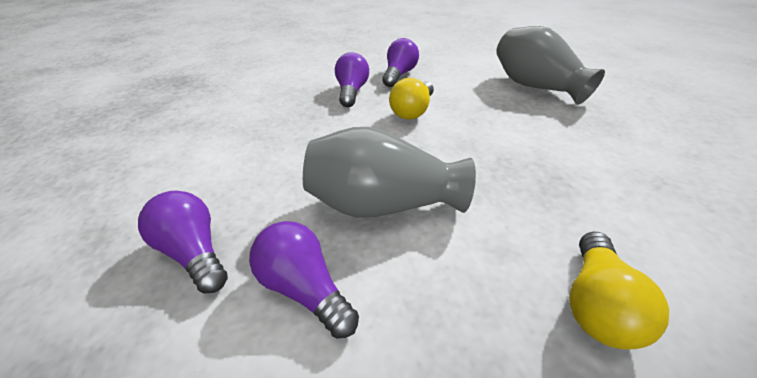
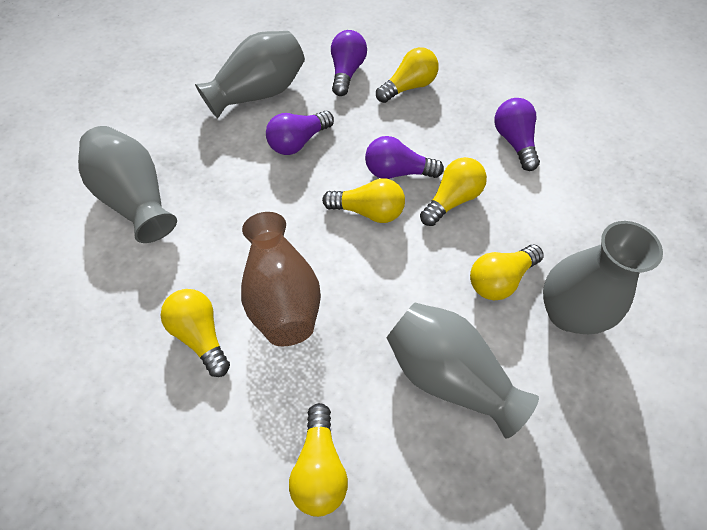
brown vase: 0 -> 1
grey vase: 2 -> 4
yellow light bulb: 2 -> 6

